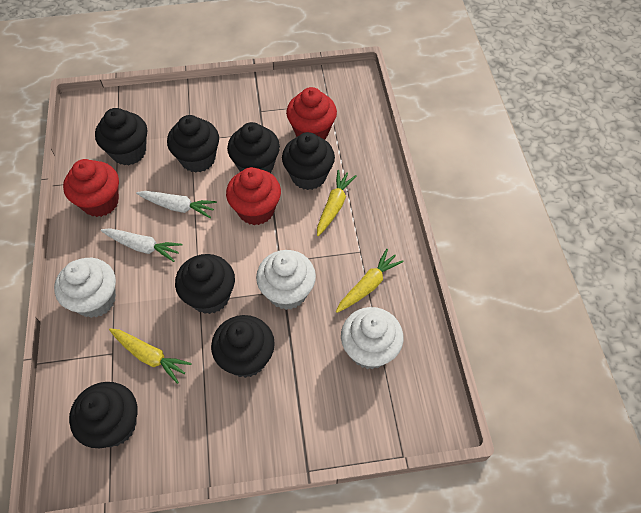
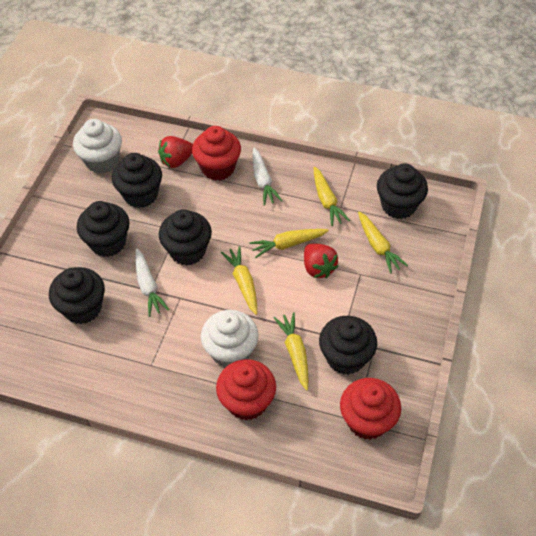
black cupcake: 7 -> 6
red strawberry: 0 -> 2
white cupcake: 3 -> 2
yellow carrot: 3 -> 5

